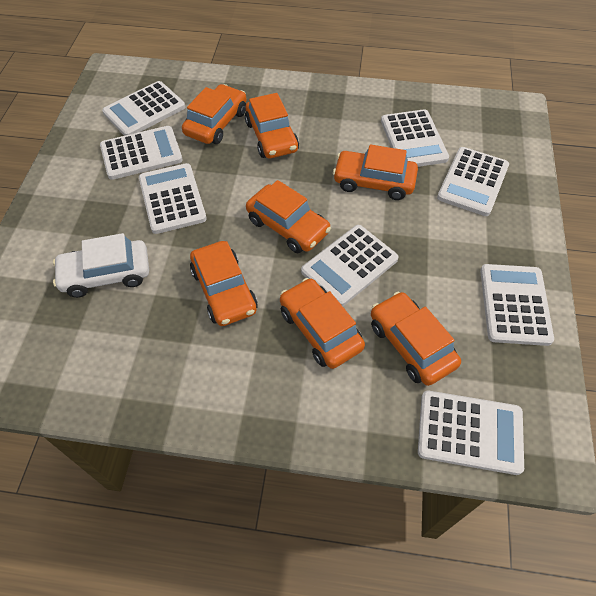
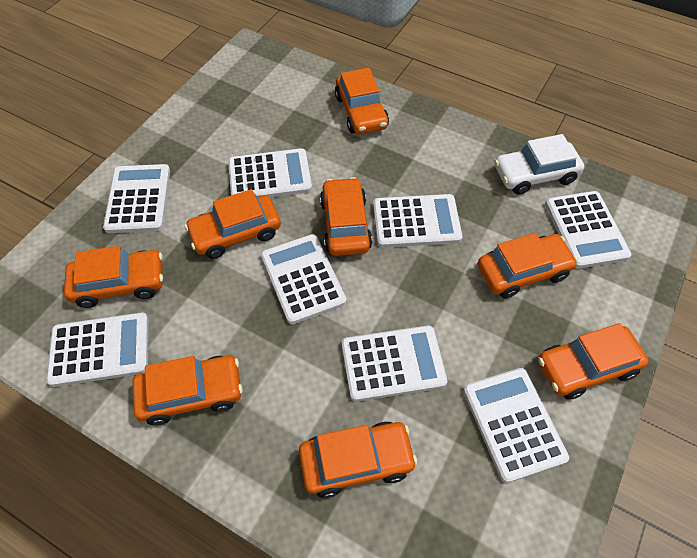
orange car: 7 -> 8

